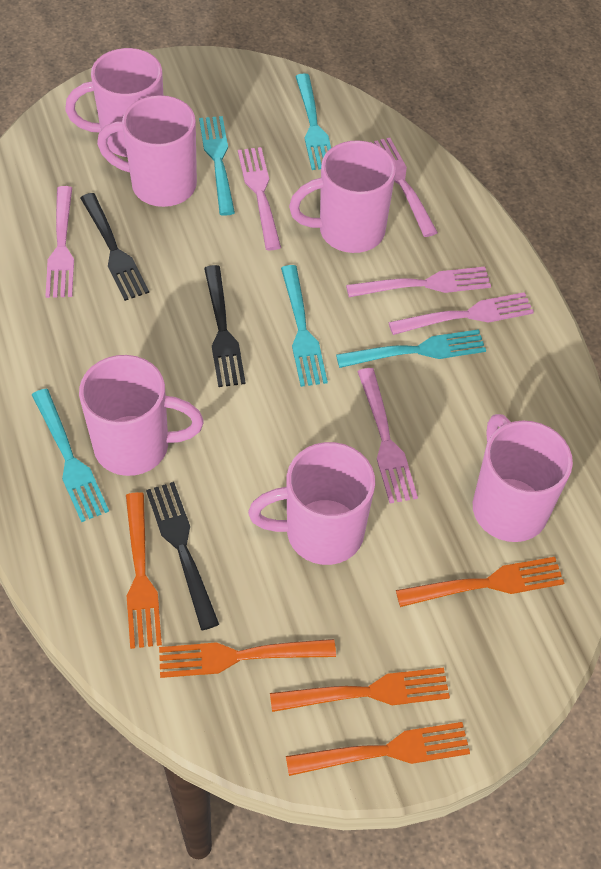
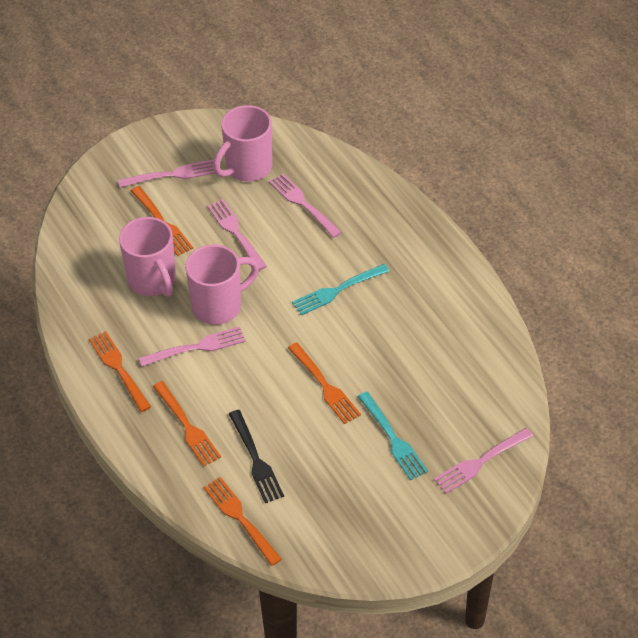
black fork: 3 -> 1
pink fork: 6 -> 5
pink mug: 6 -> 3
turquoise fork: 5 -> 2

